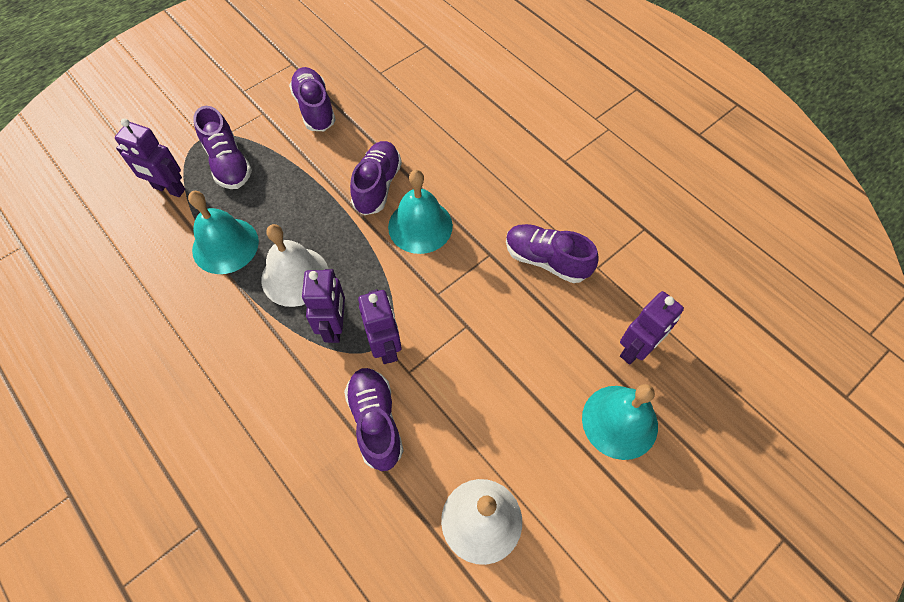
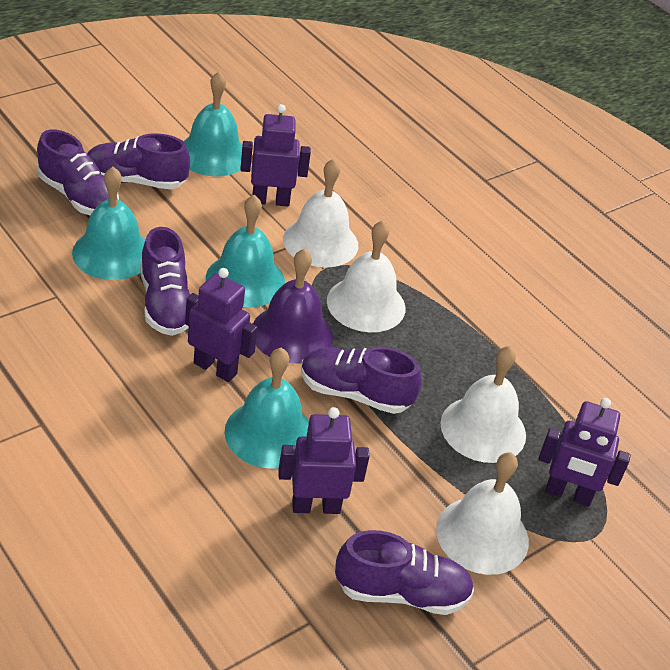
purple bell: 0 -> 1
turquoise bell: 3 -> 4
white bell: 2 -> 4

